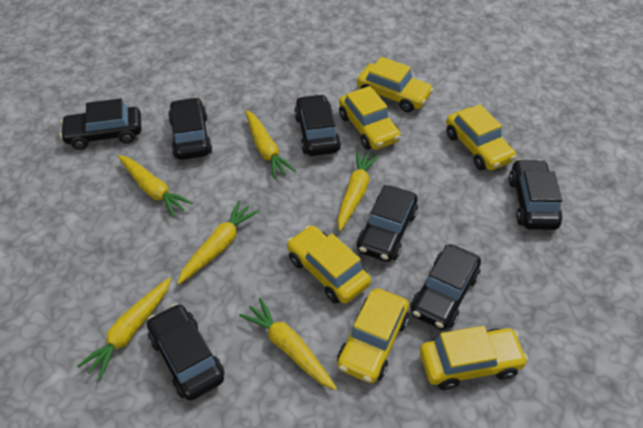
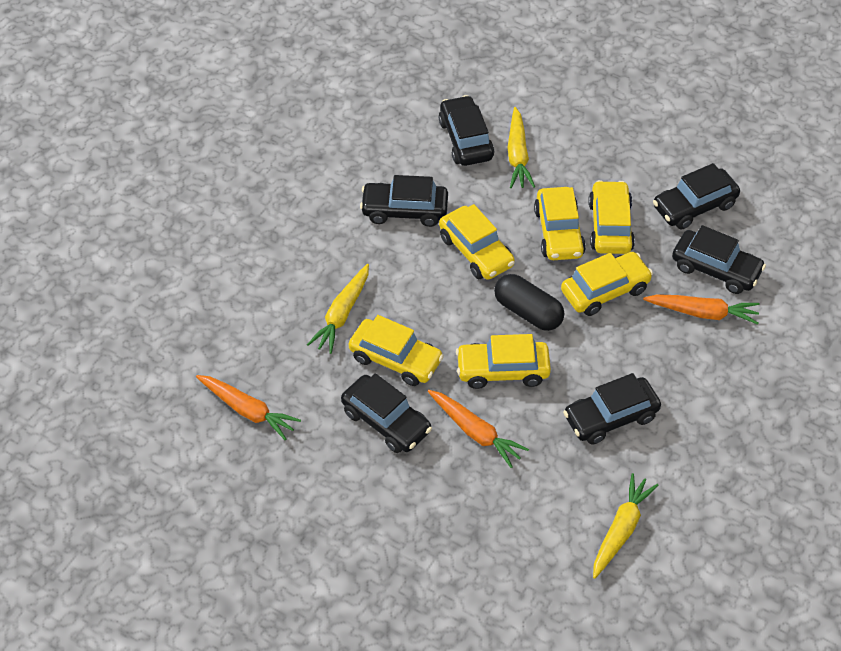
black capsule: 0 -> 1
black car: 7 -> 6
orange carrot: 0 -> 3
yellow carrot: 6 -> 3

